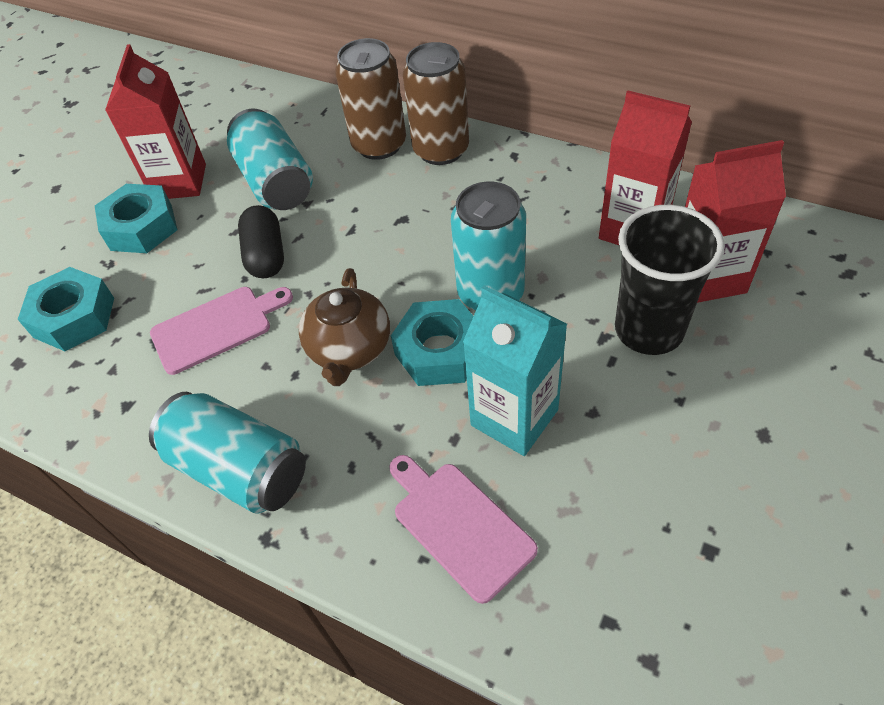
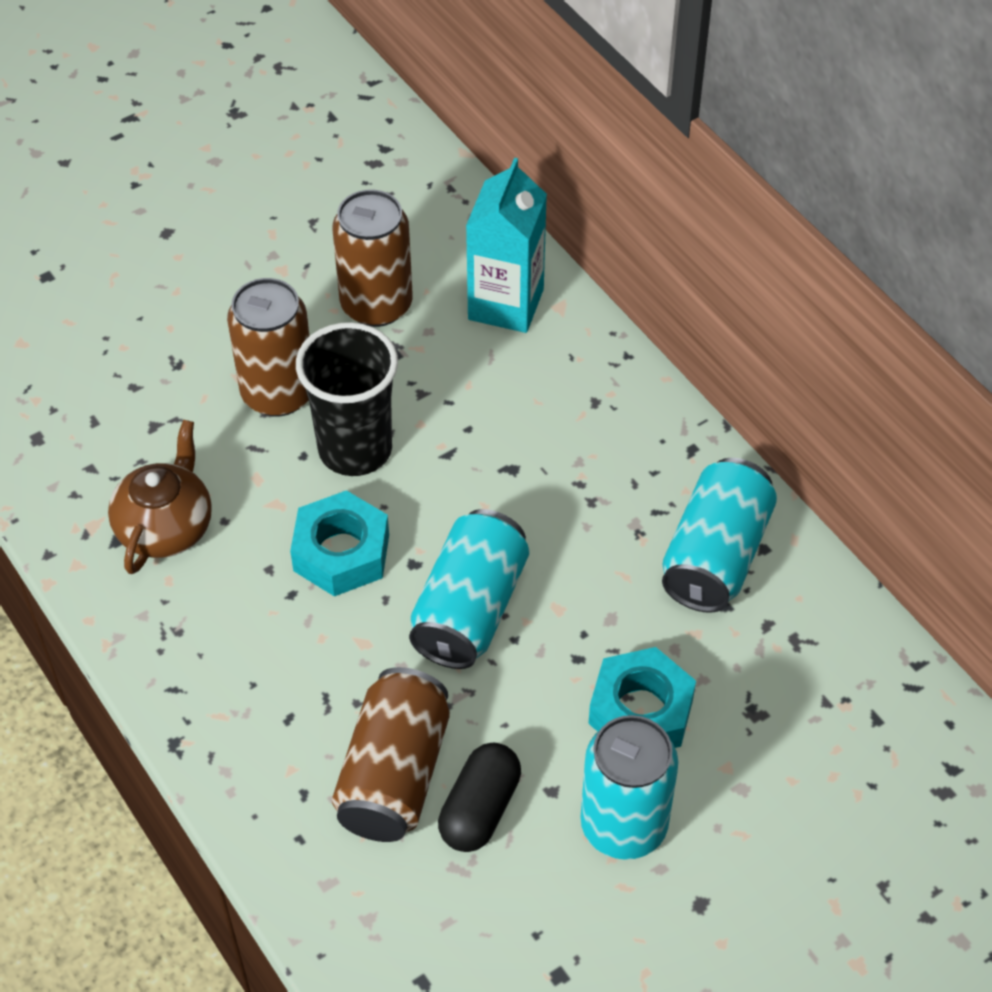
brown can: 2 -> 3
pink cutting board: 2 -> 0
red carton: 3 -> 0
turquoise nut: 3 -> 2

